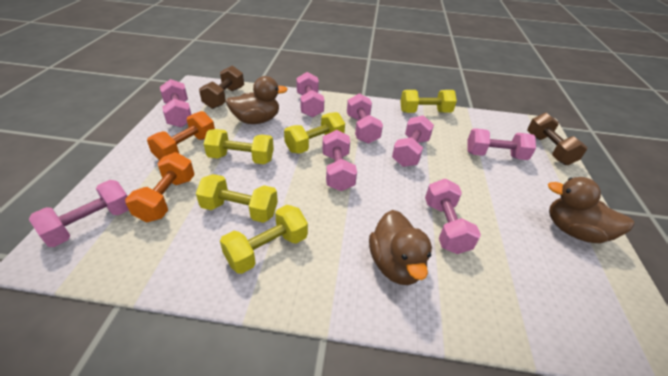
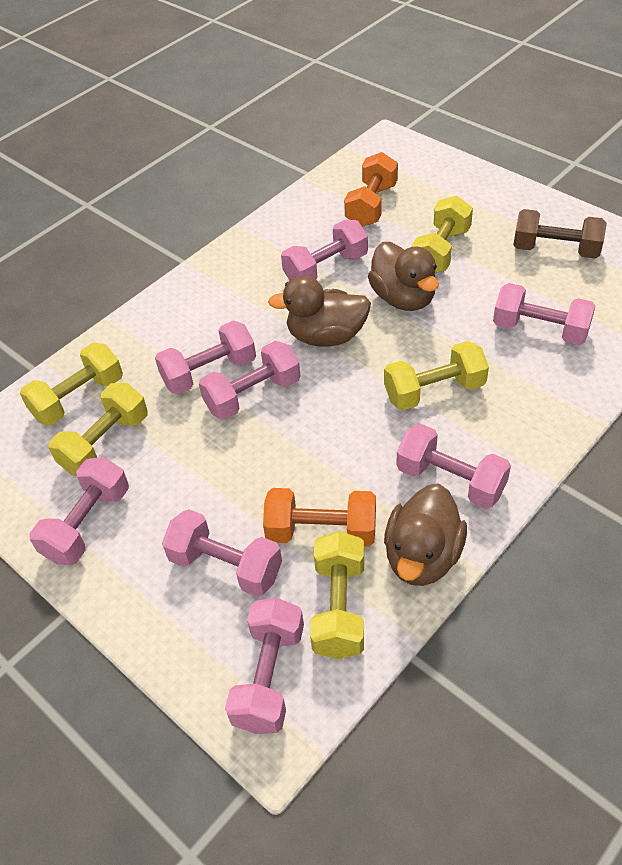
brown dumbbell: 2 -> 1

